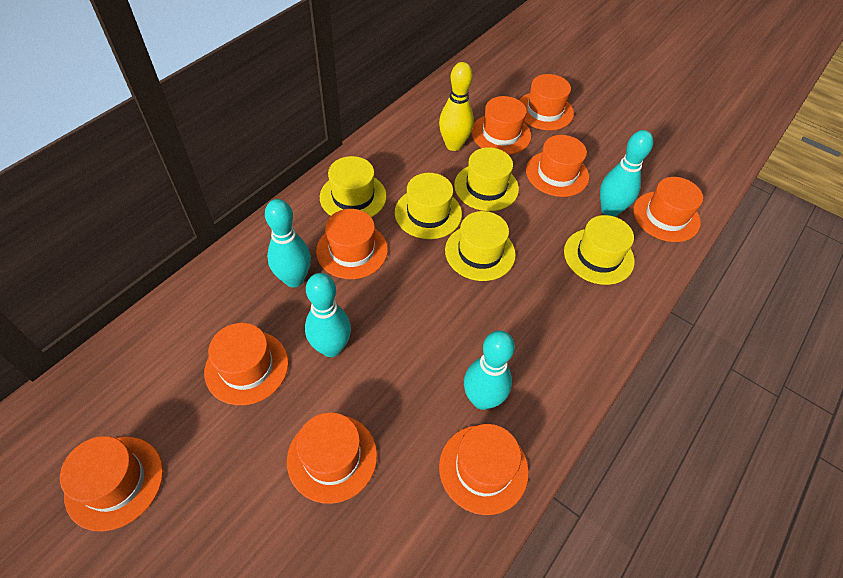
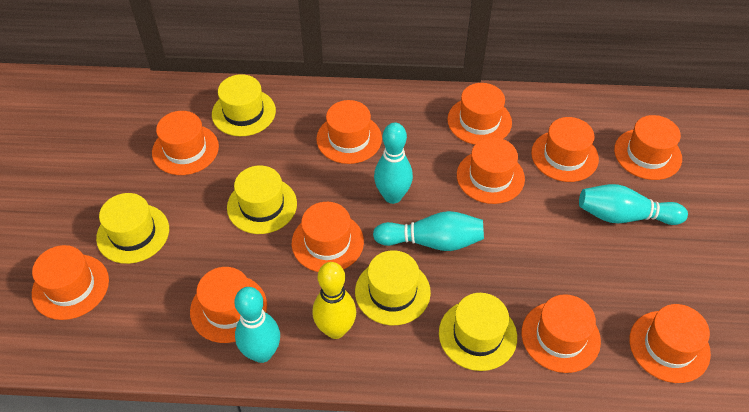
orange hat: 9 -> 11

